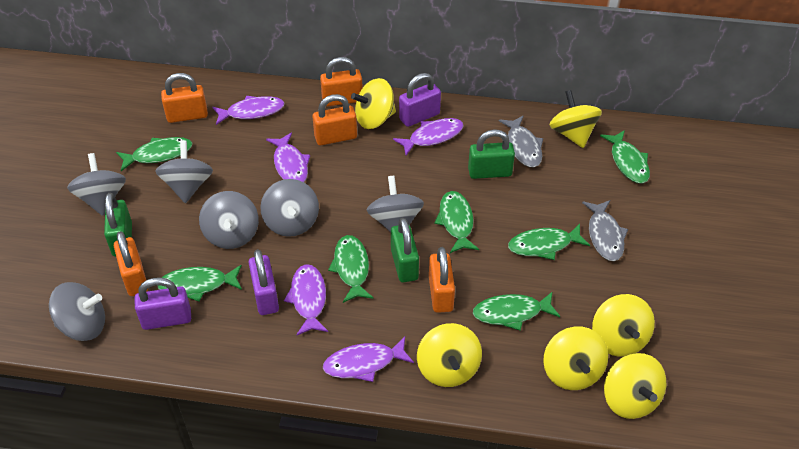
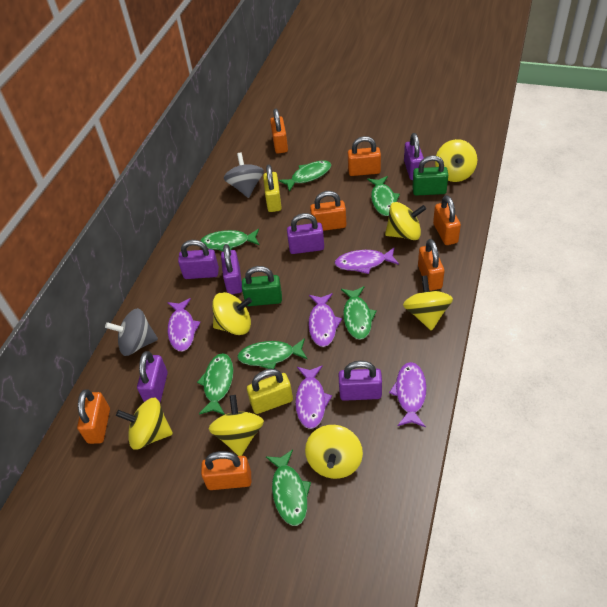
green padlock: 3 -> 2
grey fish: 2 -> 0
grey spinning top: 6 -> 2
orange padlock: 5 -> 7
purple padlock: 3 -> 6
yellow padlock: 0 -> 2
yellow spinning top: 6 -> 7

